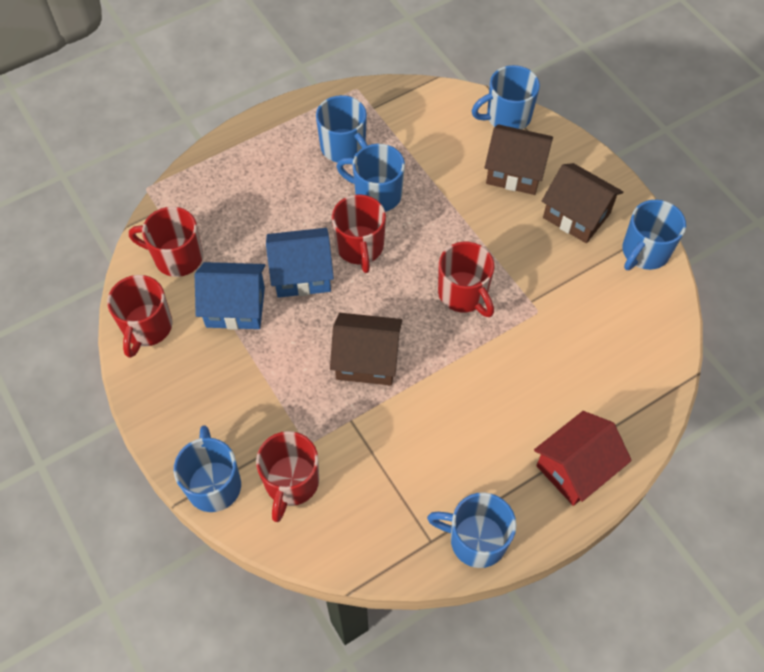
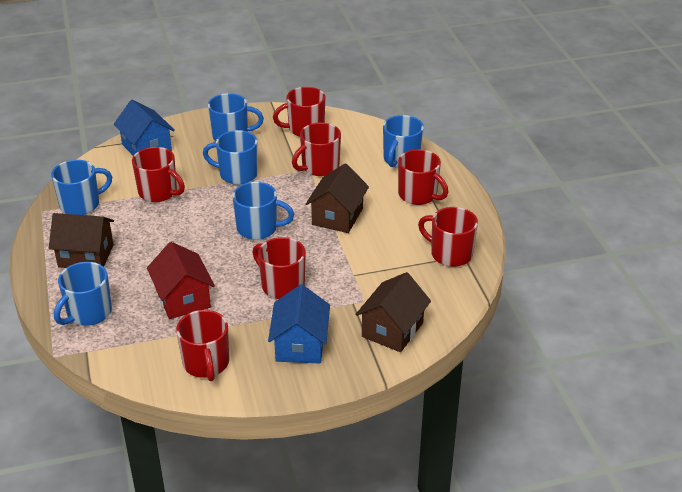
red mug: 5 -> 7

